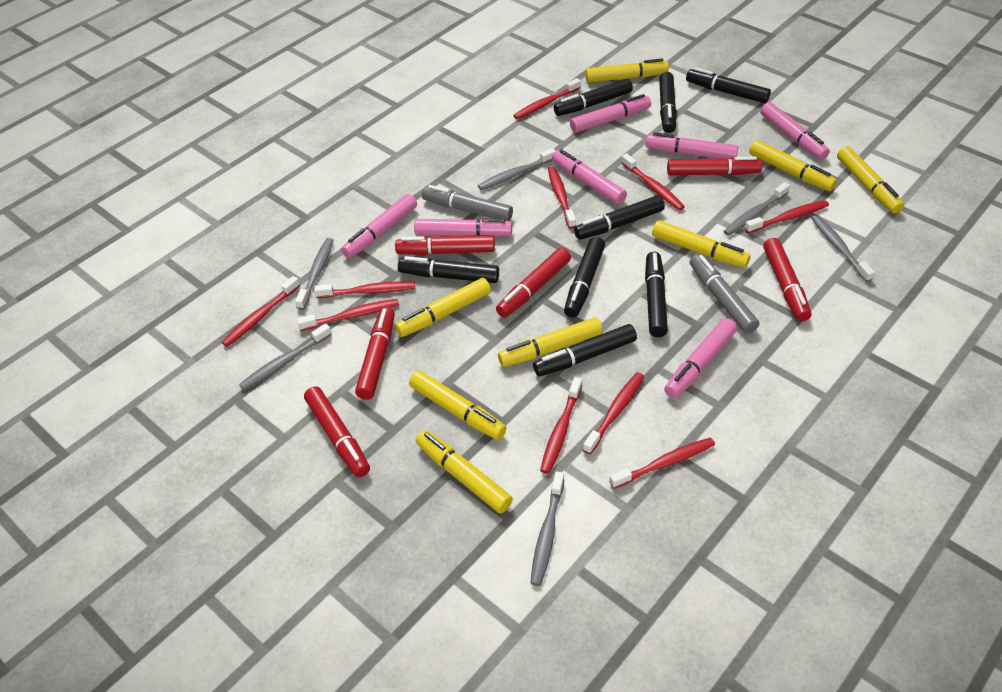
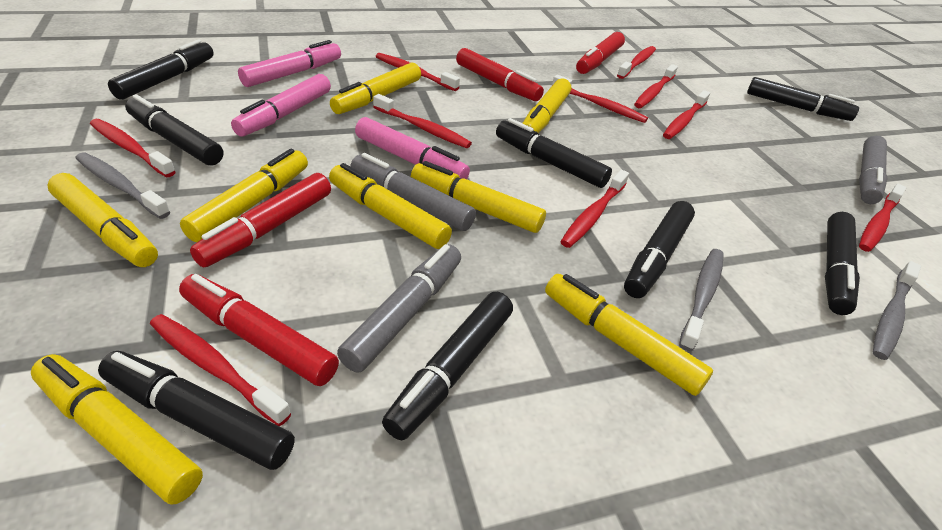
grey marker: 2 -> 3
grey toothbrush: 6 -> 3
pink marker: 7 -> 3
red marker: 6 -> 4

